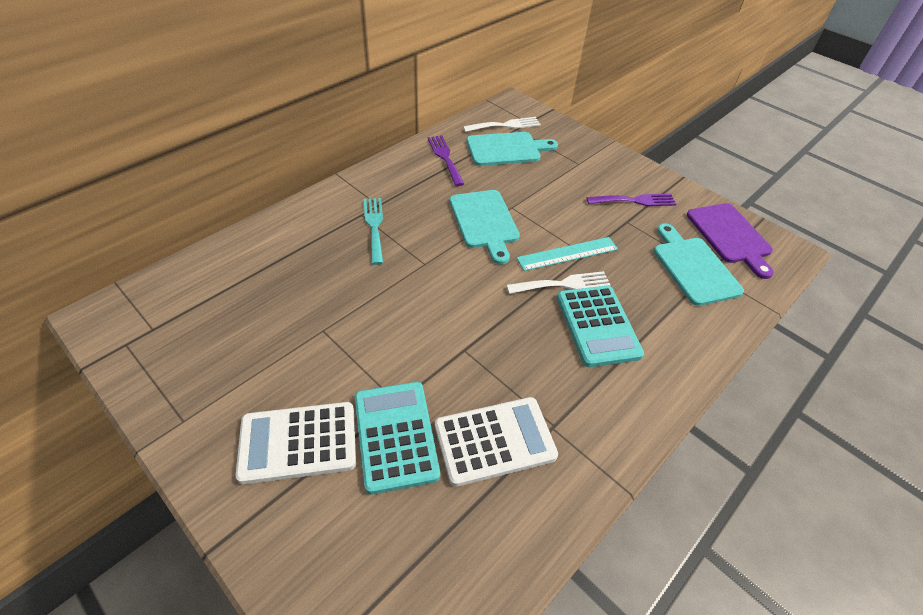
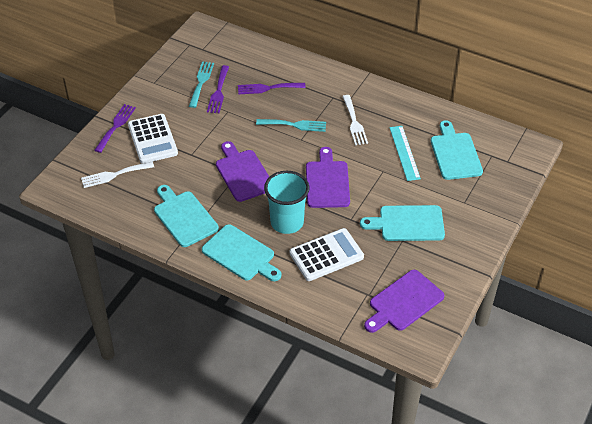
purple cutting board: 1 -> 3
purple fork: 2 -> 3
turquoise calculator: 2 -> 0
turquoise cup: 0 -> 1
turquoise cutting board: 3 -> 4
turquoise fork: 1 -> 2

